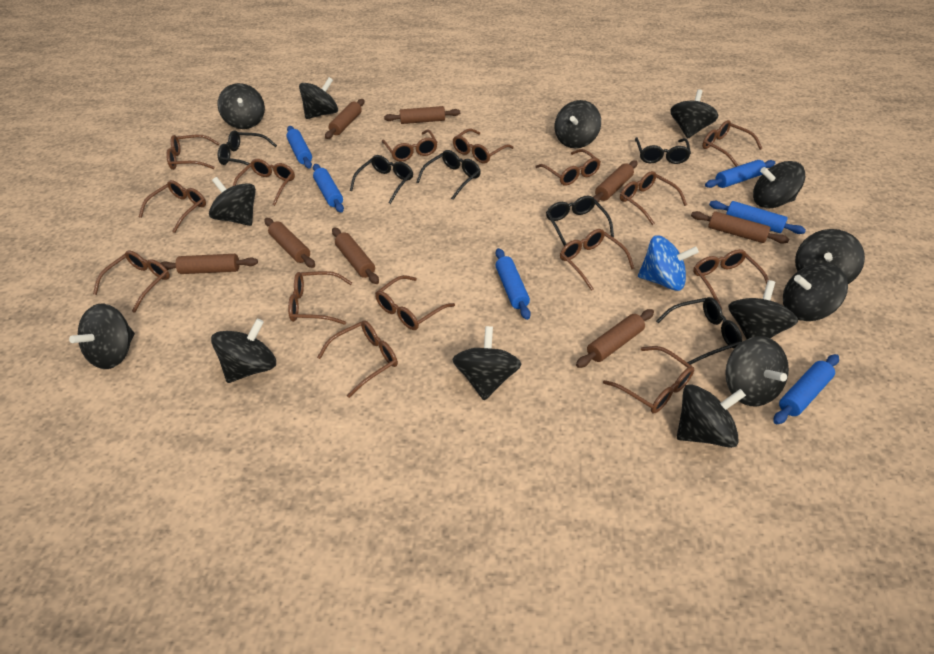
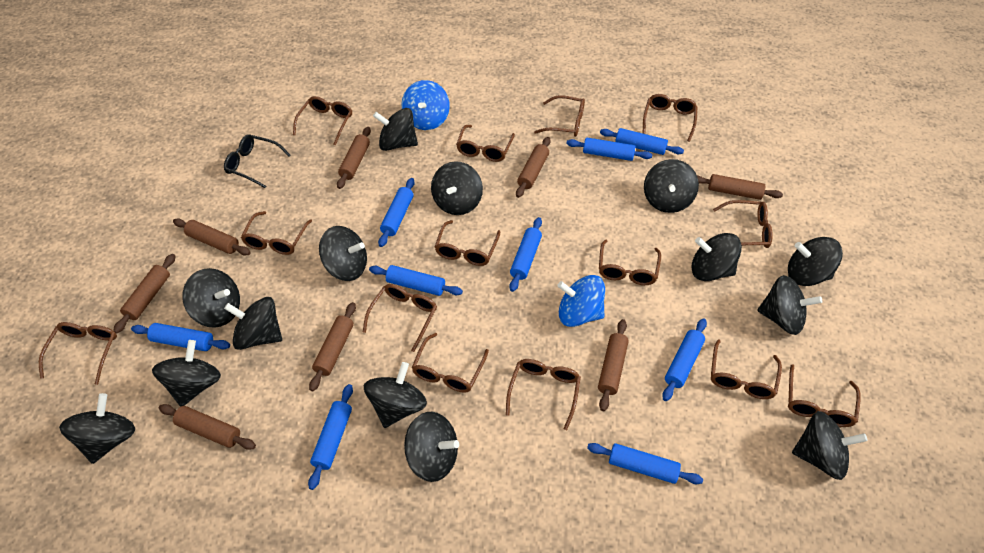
black glasses: 6 -> 1
blue rolling pin: 6 -> 9
blue spinning top: 1 -> 2
brown glasses: 15 -> 14

